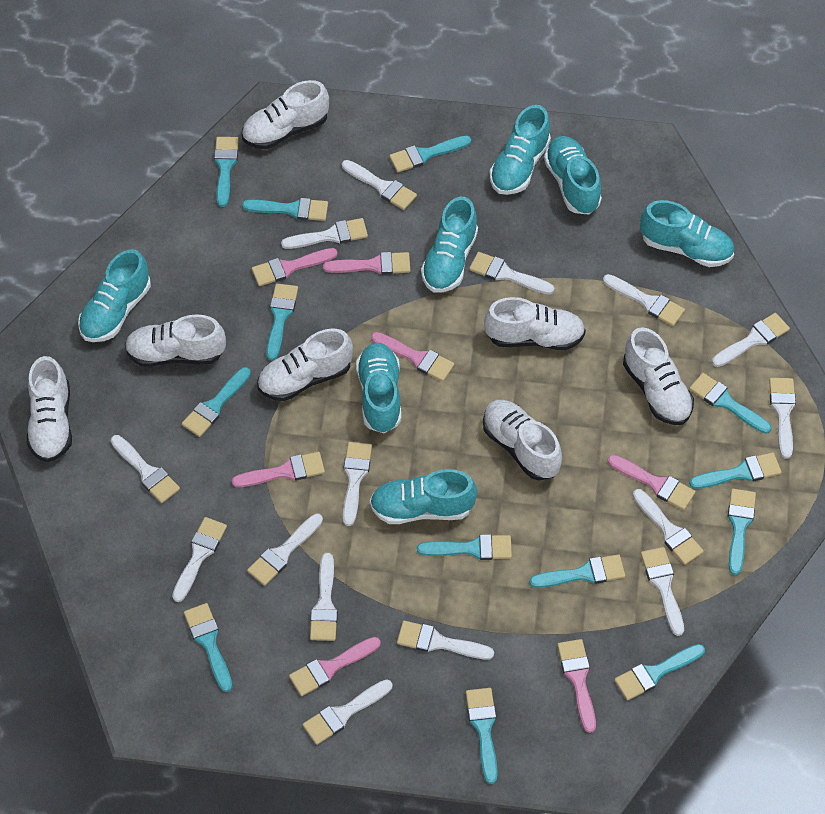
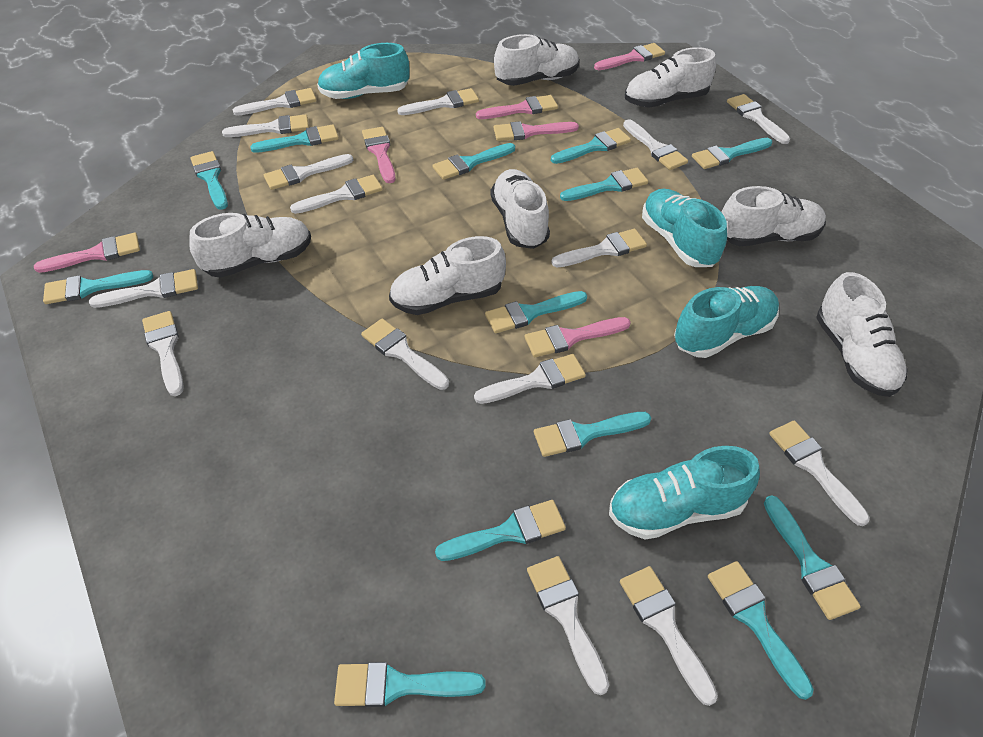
pink brush: 7 -> 6
turquoise shoe: 7 -> 4

